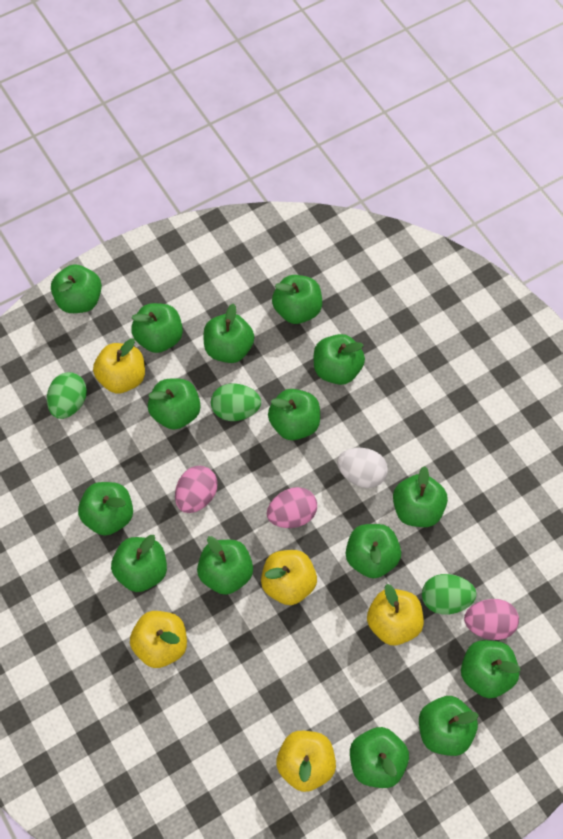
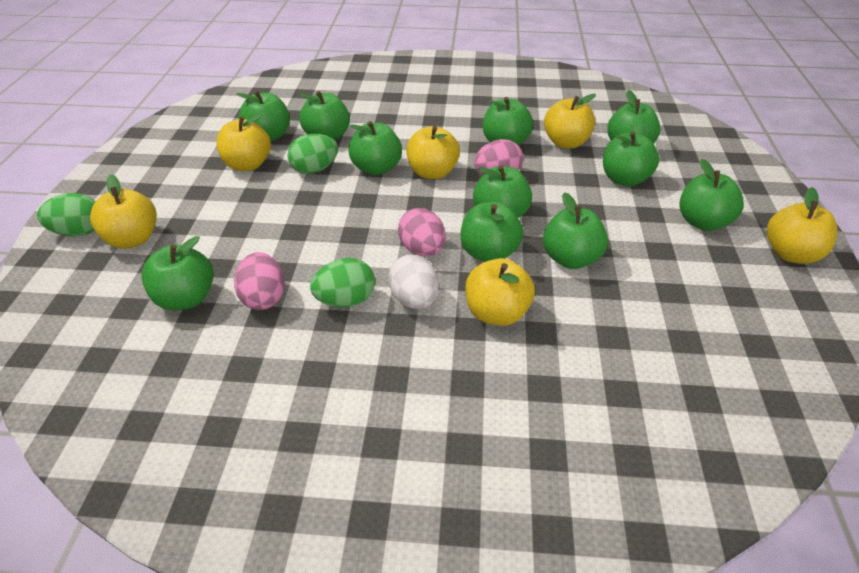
green apple: 15 -> 11
yellow apple: 5 -> 6

